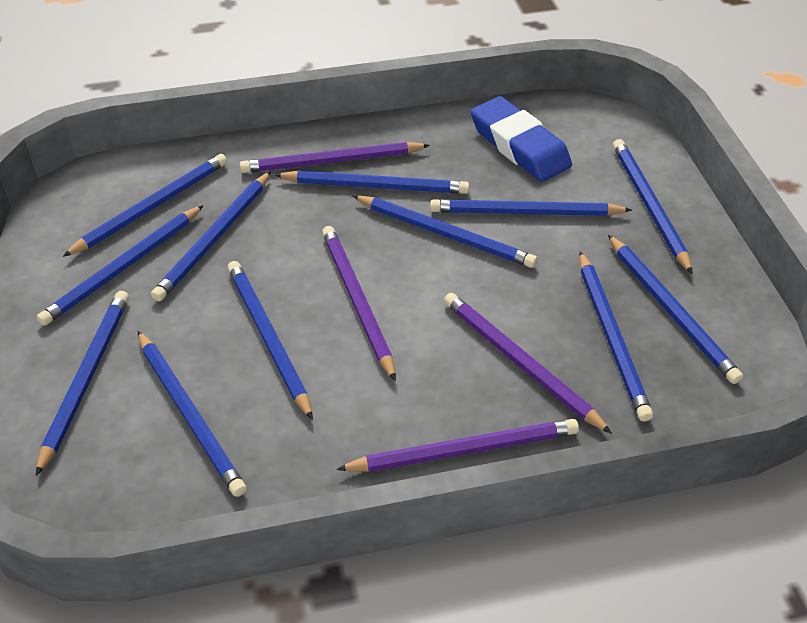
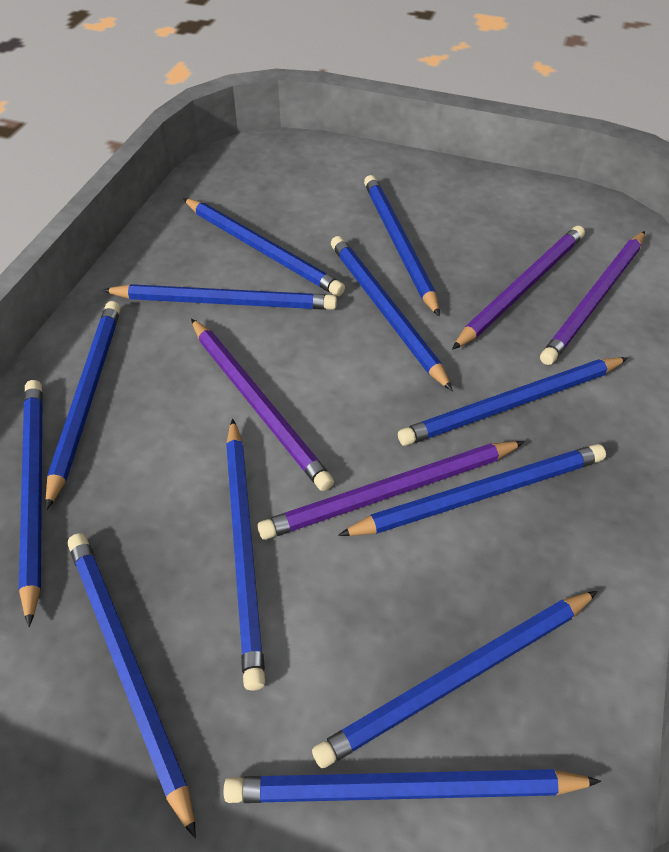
blue eraser: 1 -> 0

